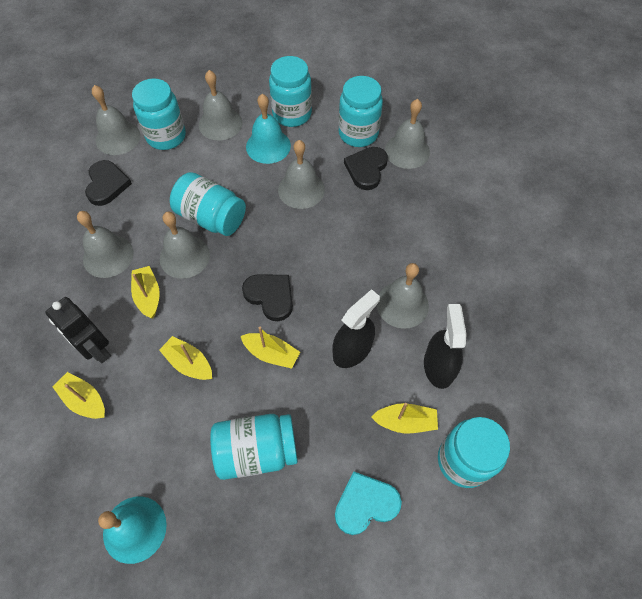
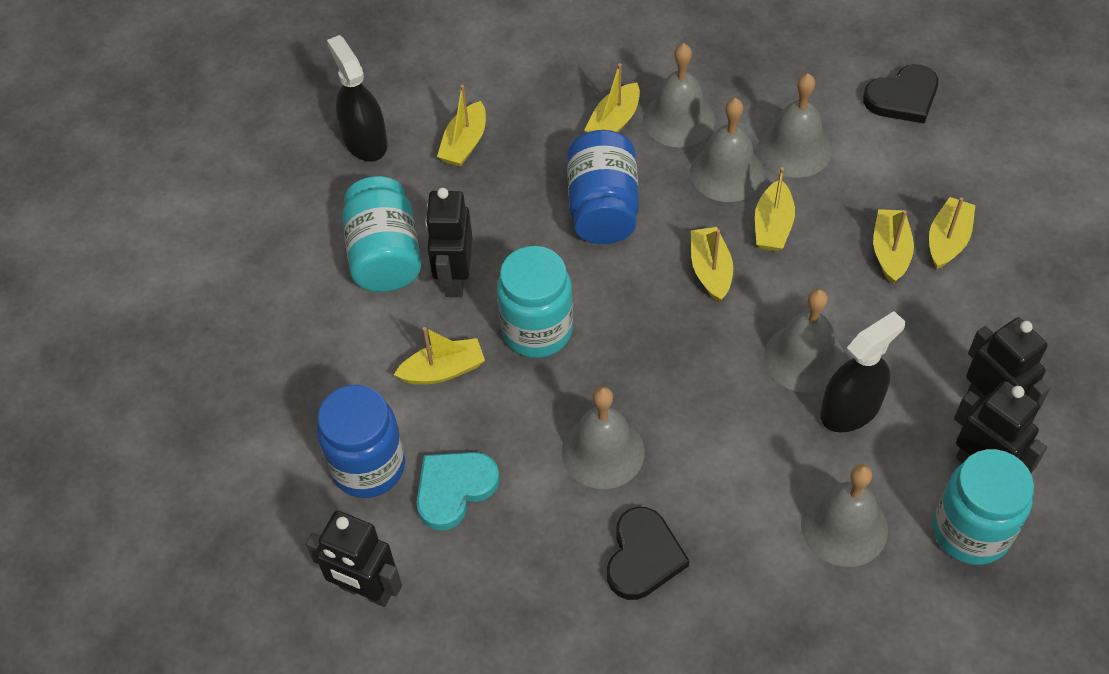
black heart: 3 -> 2
black robot: 1 -> 4
blue jar: 0 -> 2
grey bell: 7 -> 6
turquoise bell: 2 -> 0
turquoise jar: 6 -> 3
yellow boat: 5 -> 7

